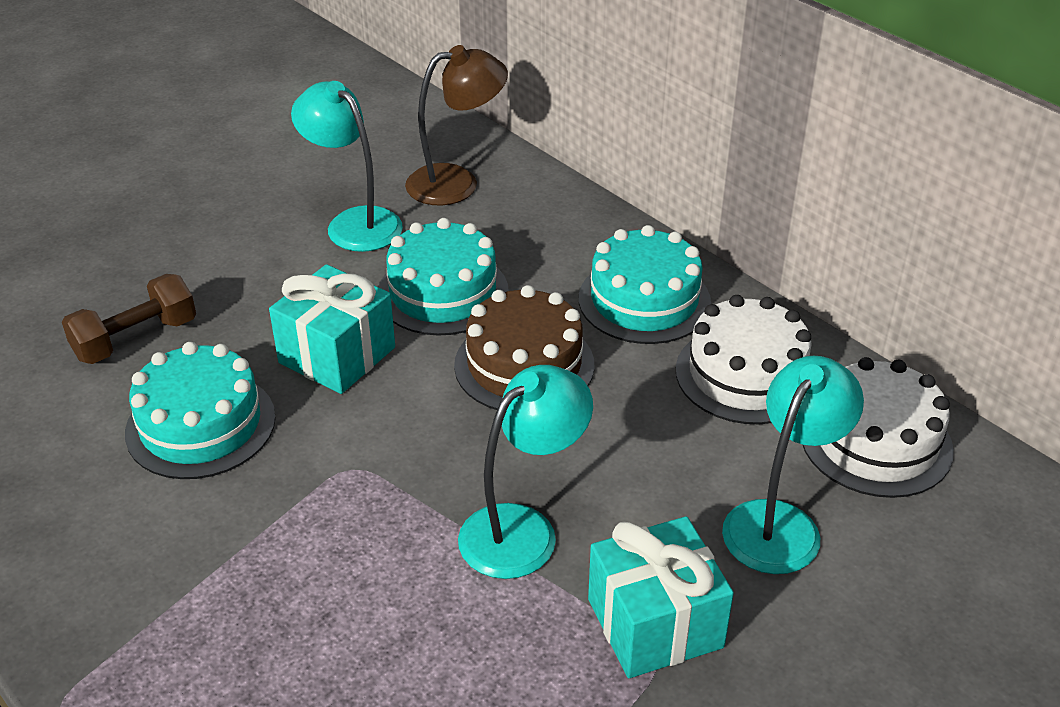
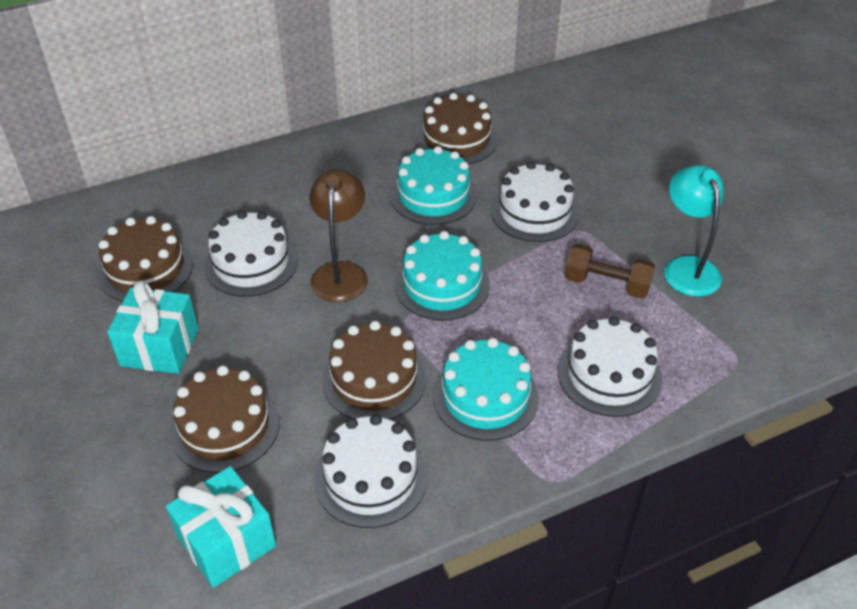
brown cake: 1 -> 4
turquoise lamp: 3 -> 1
white cake: 2 -> 4

